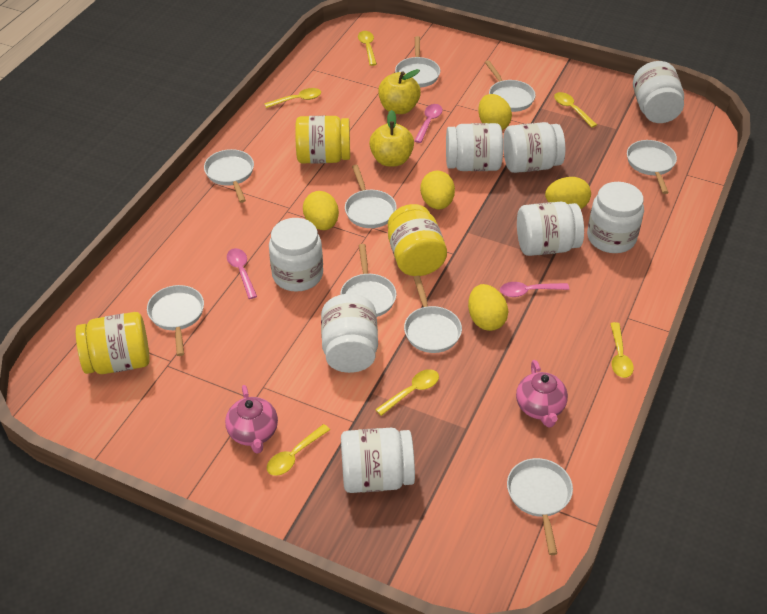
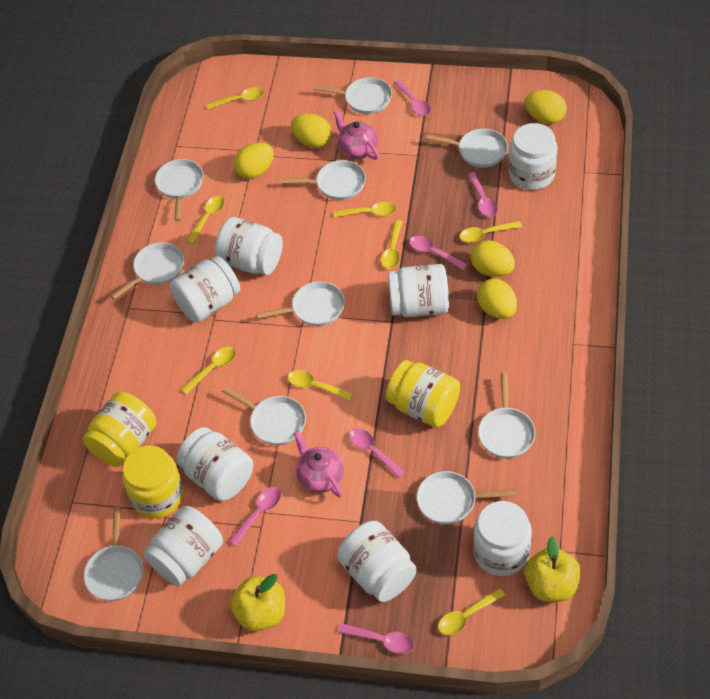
pink spoon: 3 -> 6
white pan: 9 -> 10
yellow spoon: 6 -> 8

